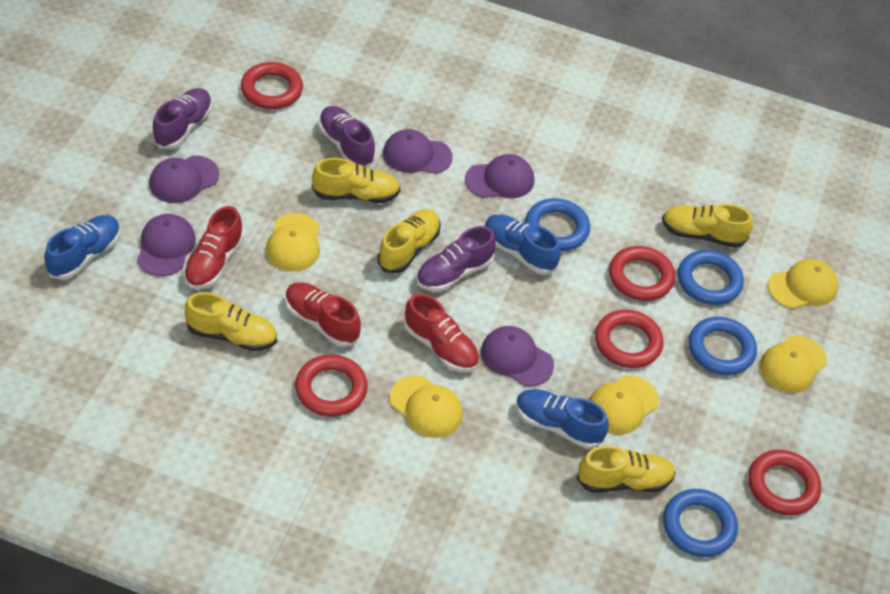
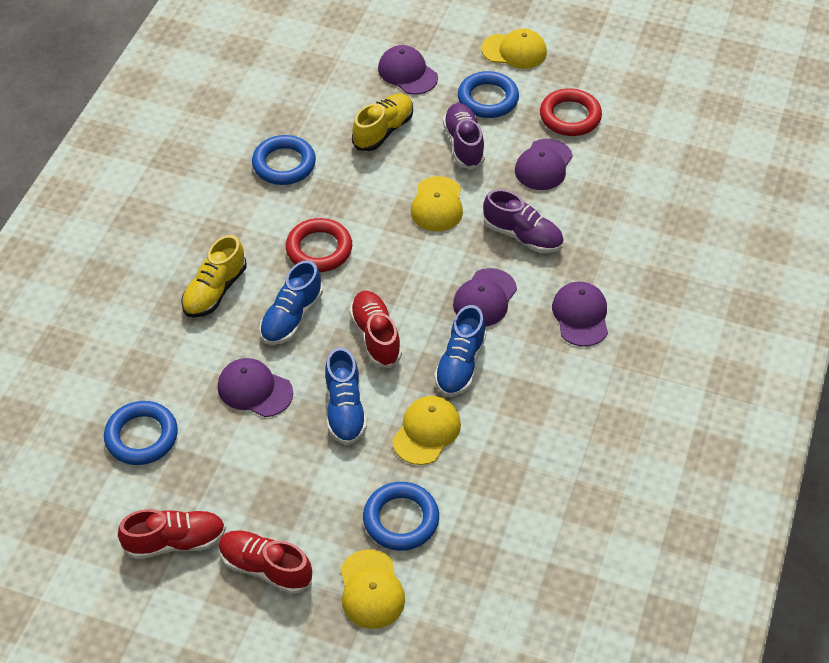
purple shoe: 3 -> 2
red ring: 5 -> 2
yellow cap: 5 -> 4
yellow shoe: 5 -> 2

